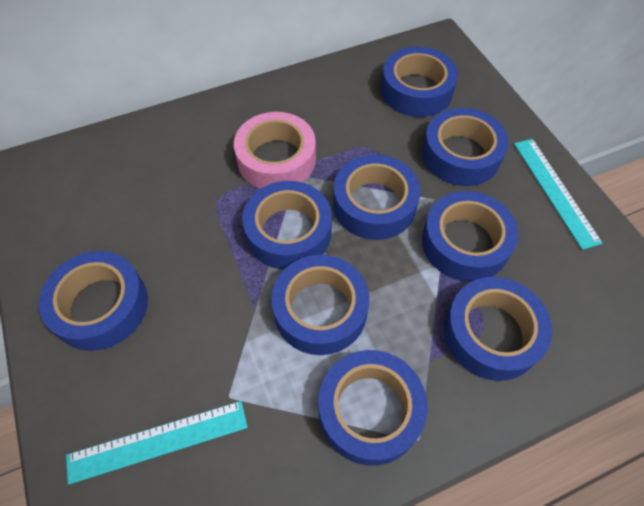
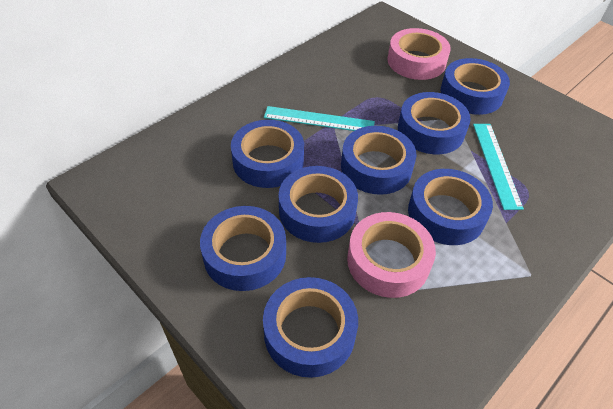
blue tape: 9 -> 8
pink tape: 1 -> 2

